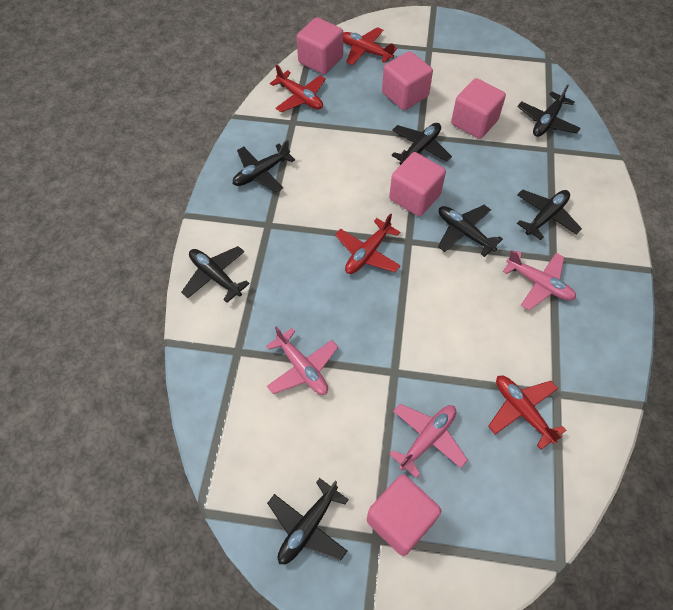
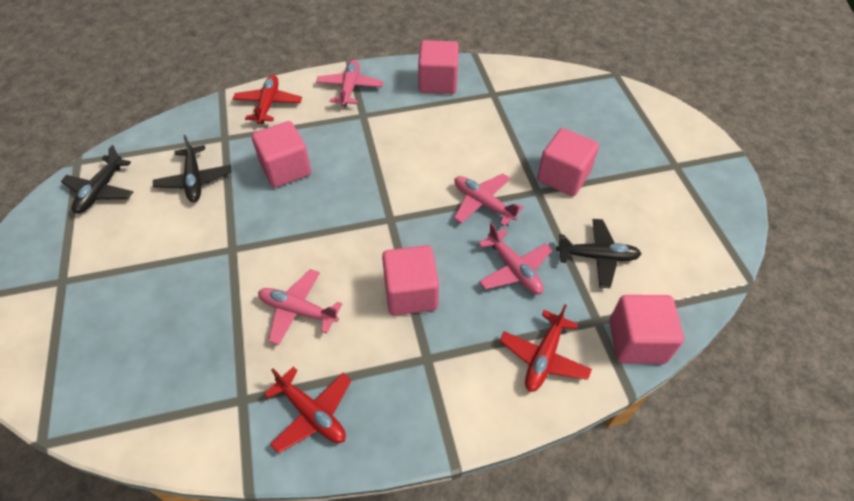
black plane: 7 -> 3
pink plane: 3 -> 4
red plane: 4 -> 3

